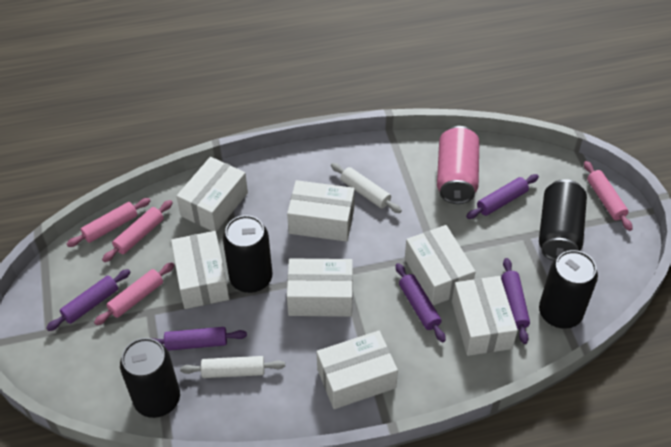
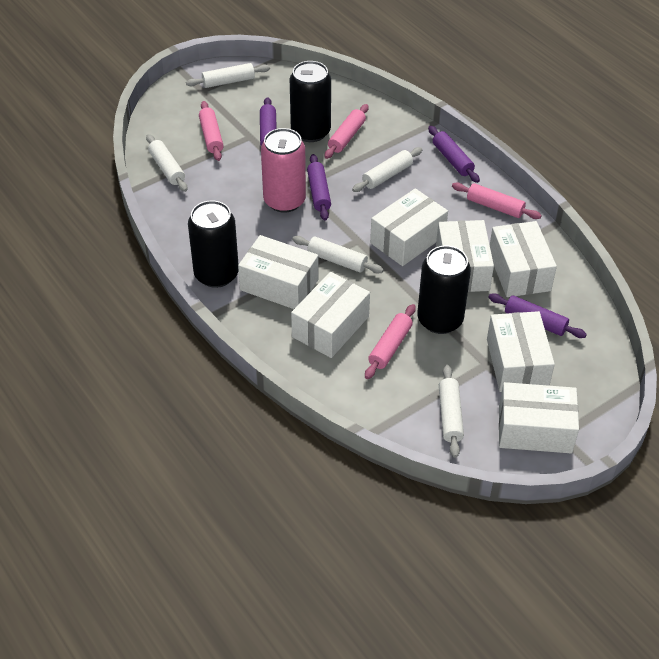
black can: 4 -> 3
purple rolling pin: 5 -> 4
white rolling pin: 2 -> 5

